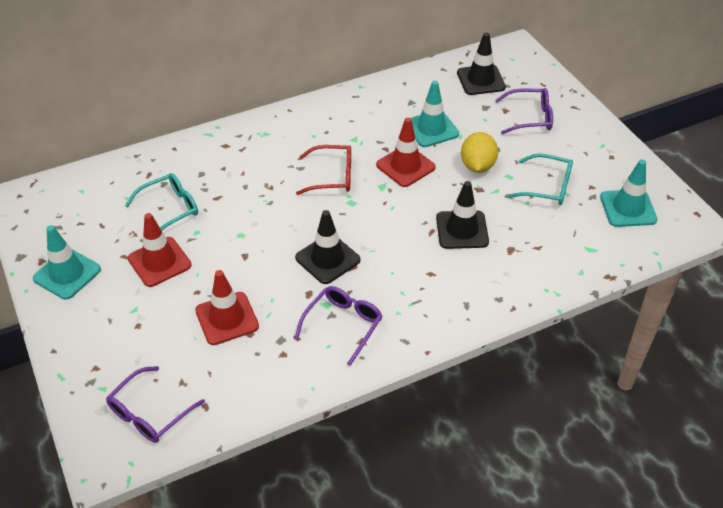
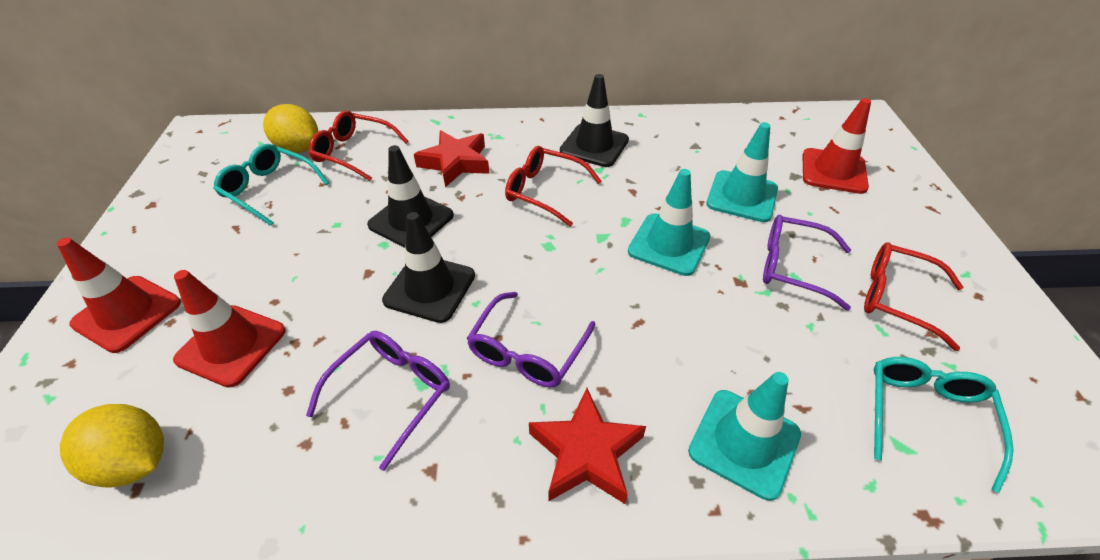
red glasses: 1 -> 3
red star: 0 -> 2
yellow lemon: 1 -> 2

